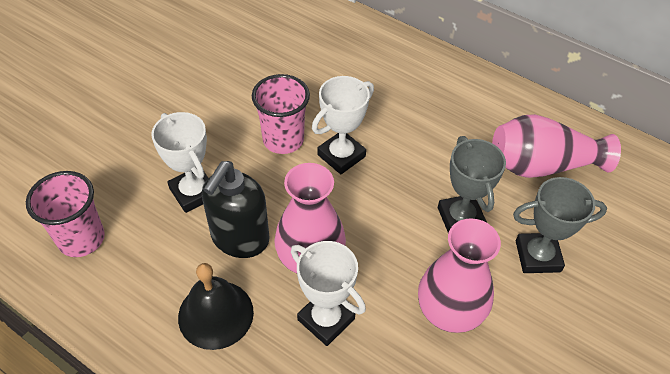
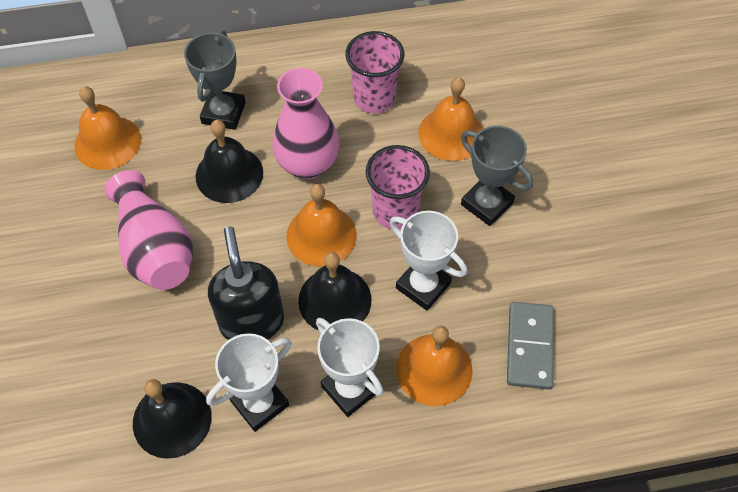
black bell: 1 -> 3
grey domino: 0 -> 1
orange bell: 0 -> 4
pink vase: 3 -> 2

